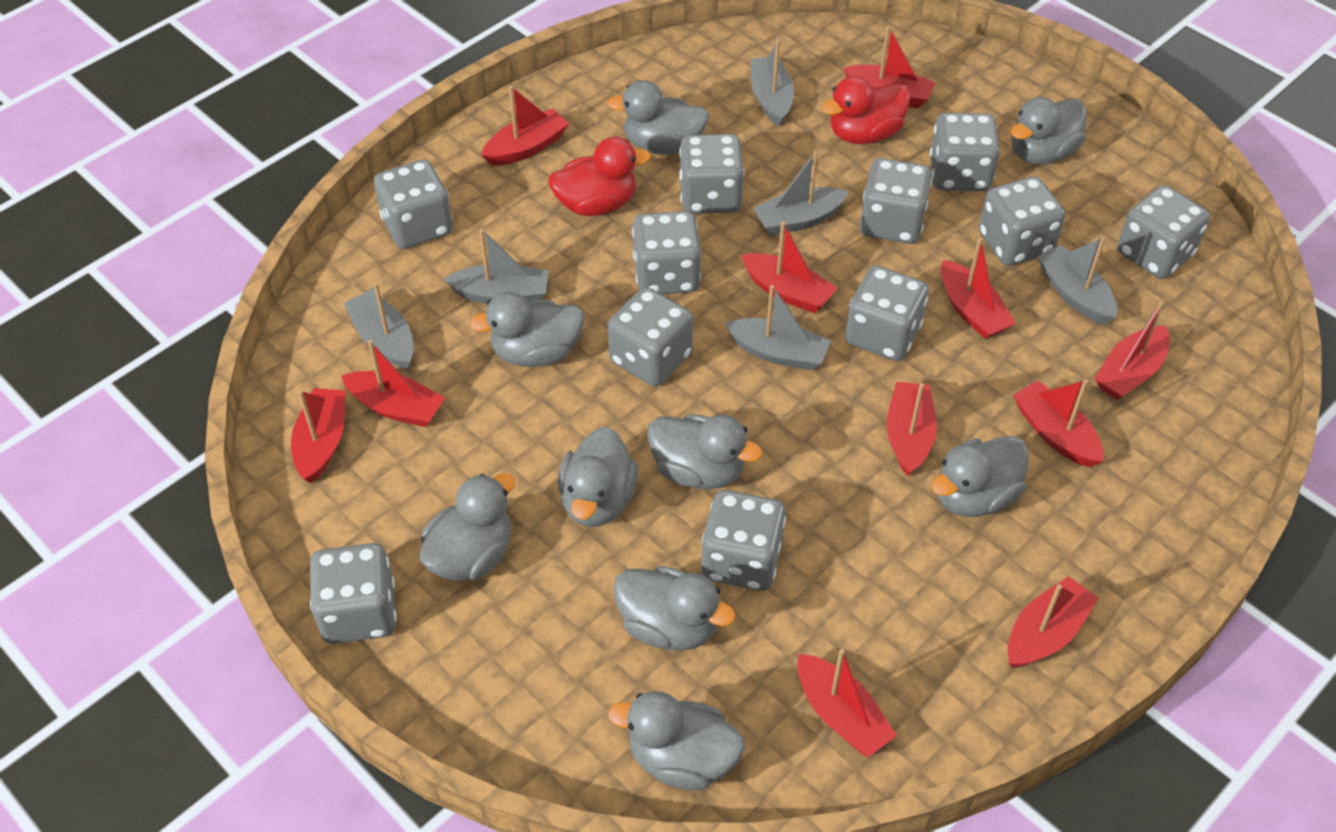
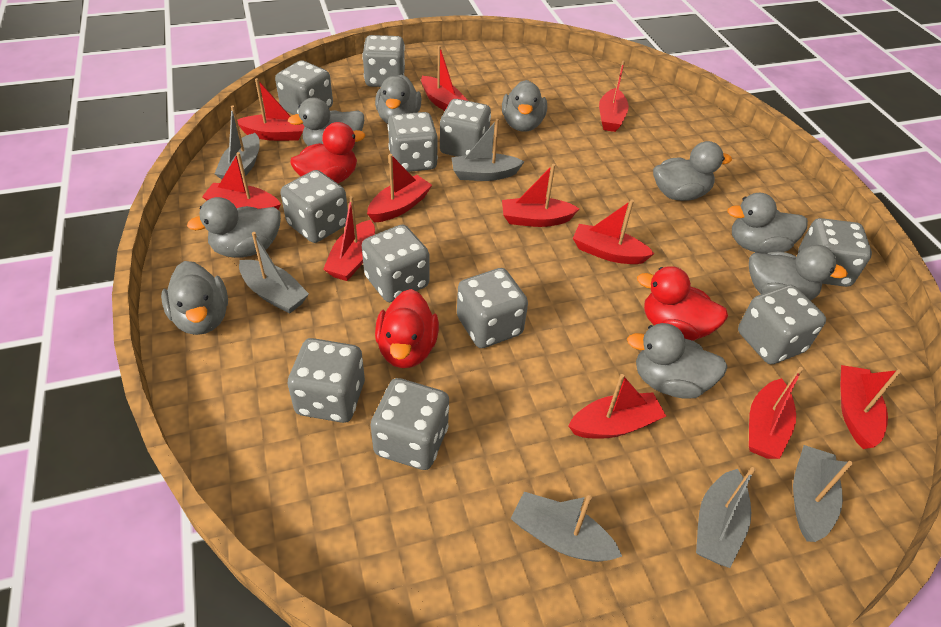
red duck: 2 -> 3

